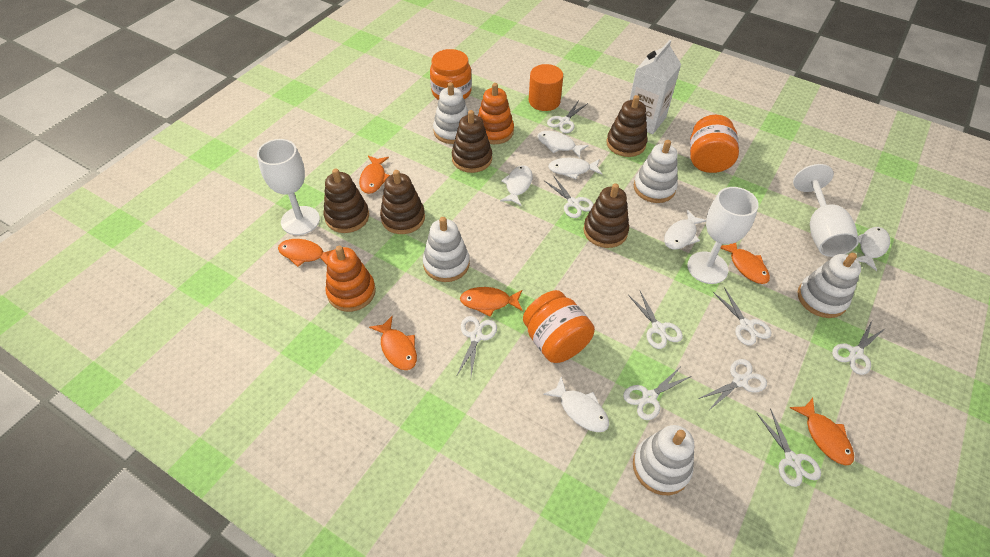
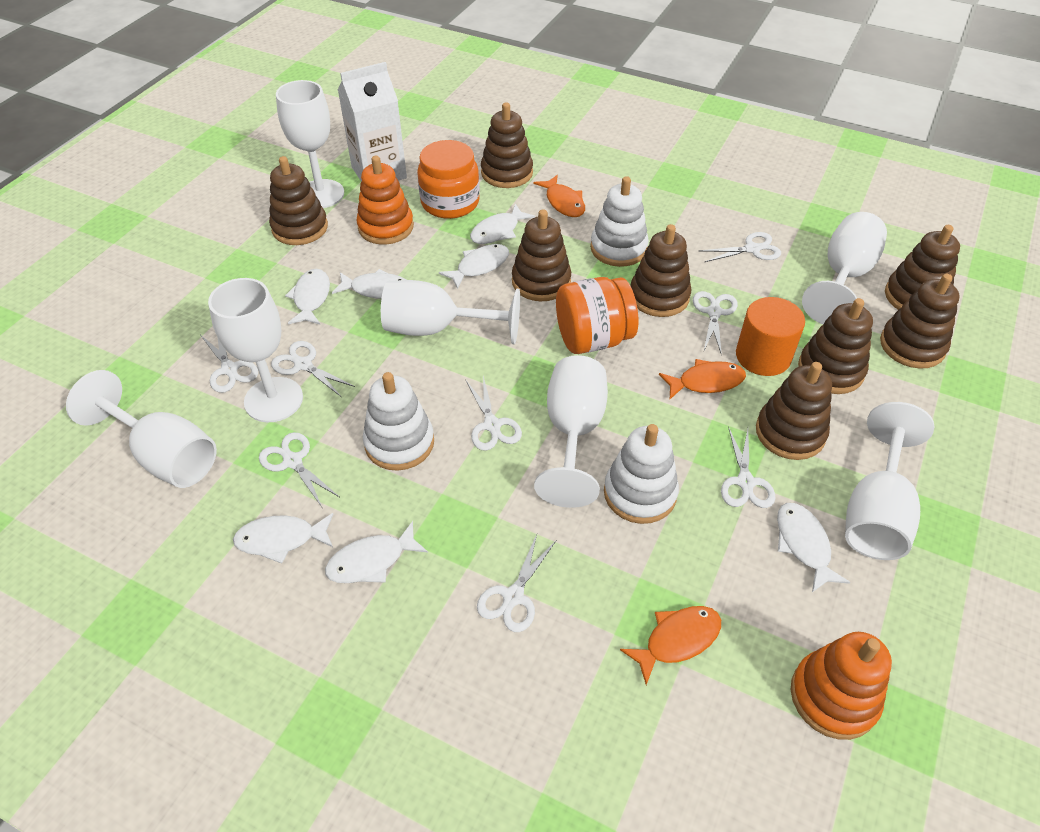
brown stacking toy: 5 -> 8
orange fish: 6 -> 3
orange jar: 3 -> 2
white fish: 6 -> 7
white goblet: 3 -> 7
white scissors: 9 -> 8
white stacking toy: 5 -> 3

